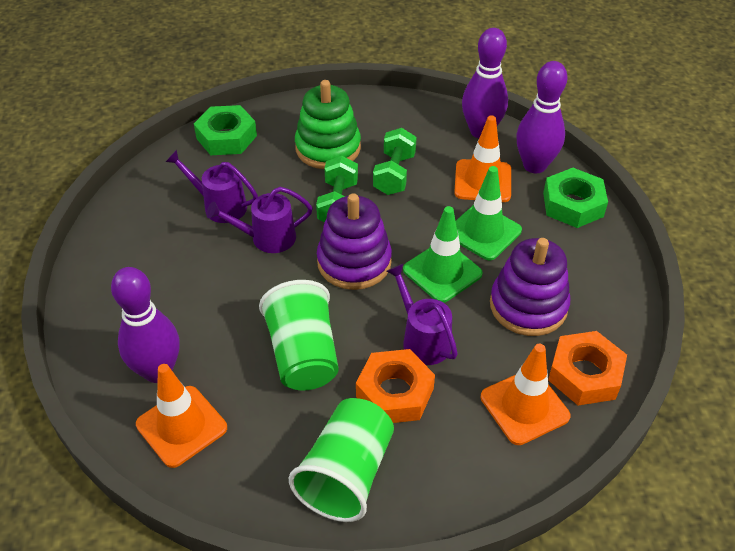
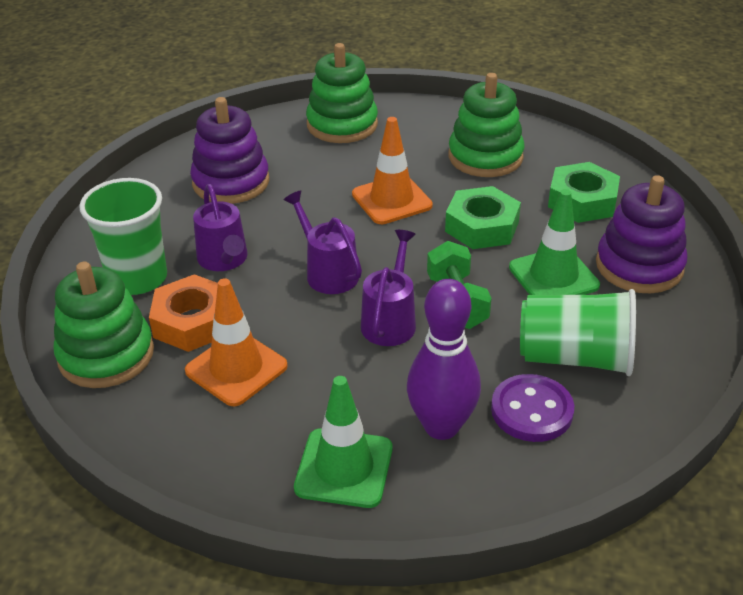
green dumbbell: 2 -> 1
green stacking toy: 1 -> 3
orange nut: 2 -> 1
orange traffic cone: 3 -> 2
purple bowling pin: 3 -> 1
purple button: 0 -> 1

